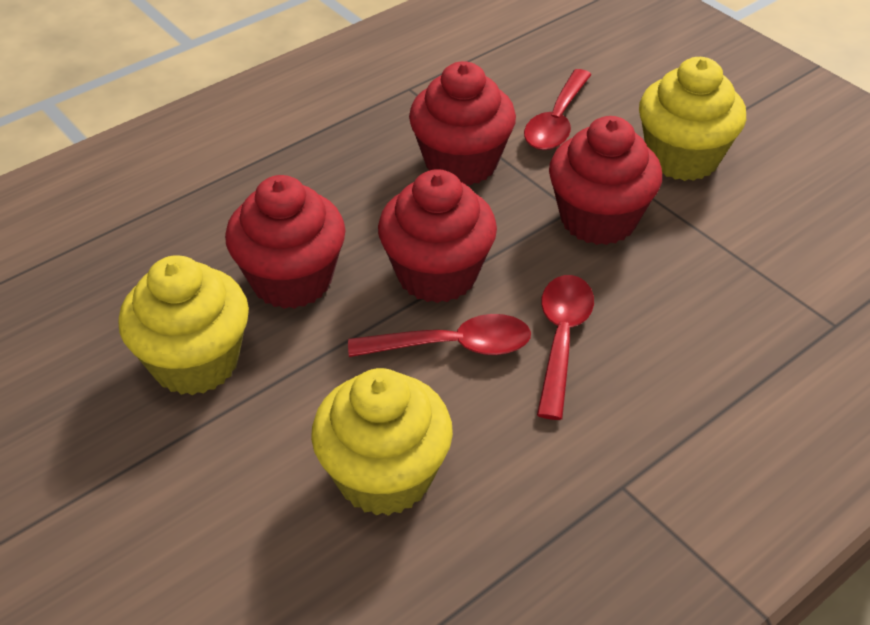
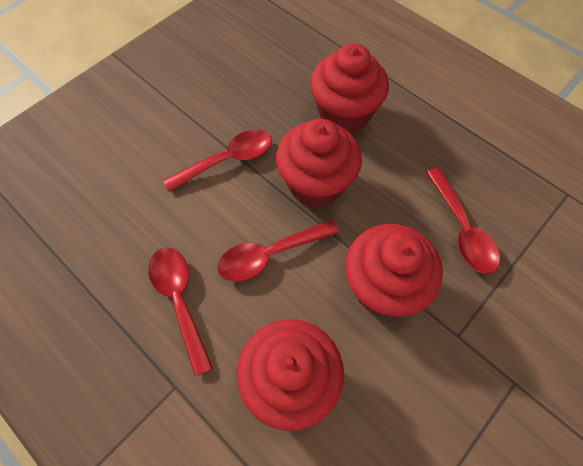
red spoon: 3 -> 4
yellow cupcake: 3 -> 0

